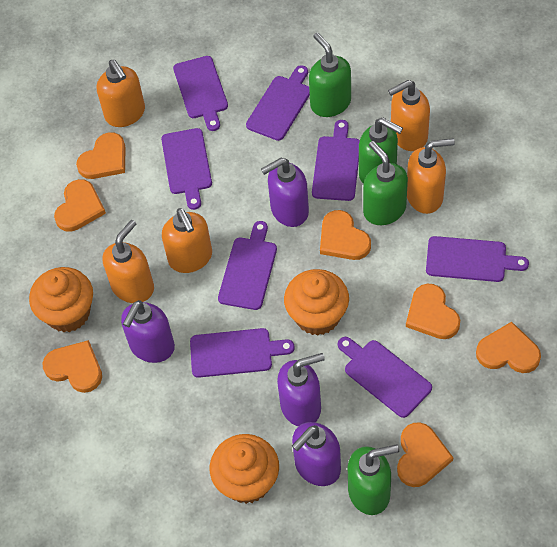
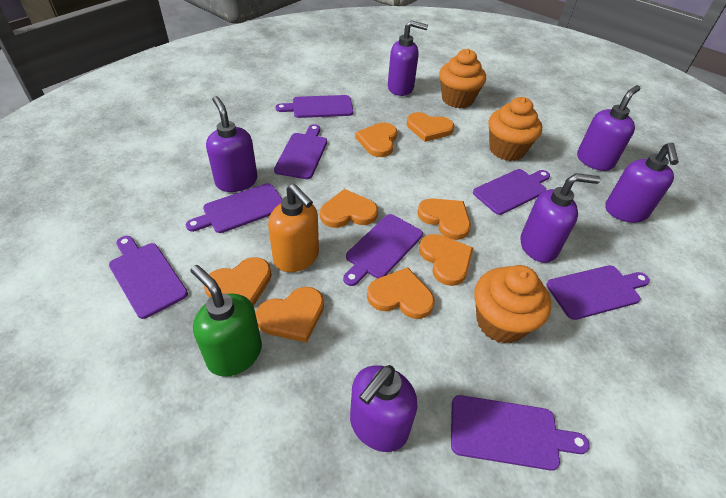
green soap dispenser: 4 -> 1
orange heart: 7 -> 8
orange soap dispenser: 5 -> 1
purple soap dispenser: 4 -> 6

